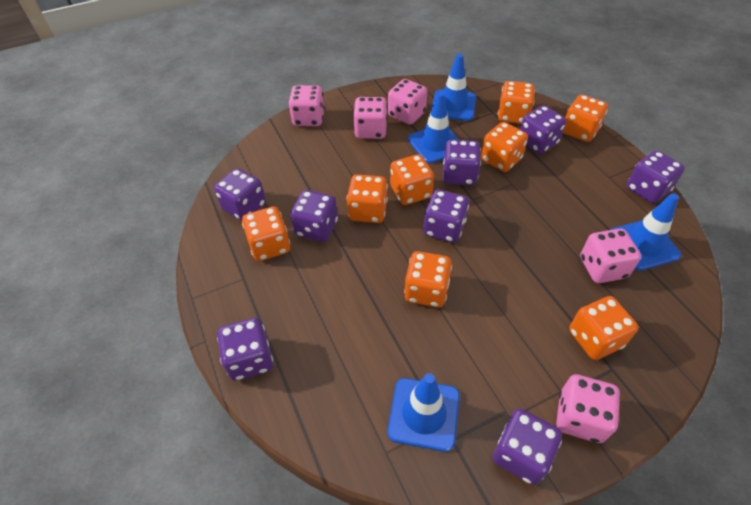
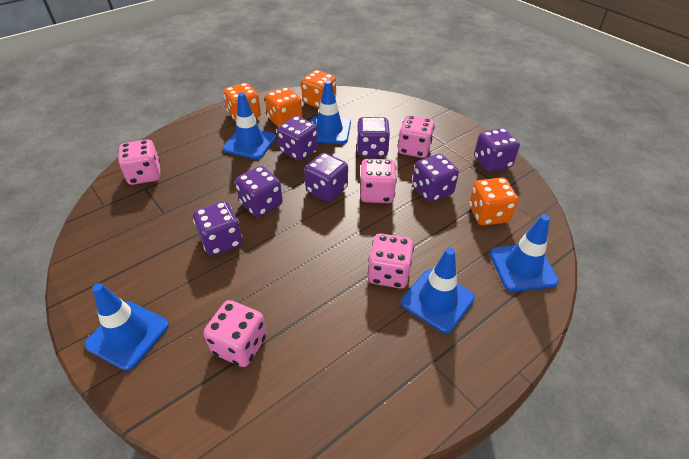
blue traffic cone: 4 -> 5
orange dice: 8 -> 4
purple dice: 8 -> 7

